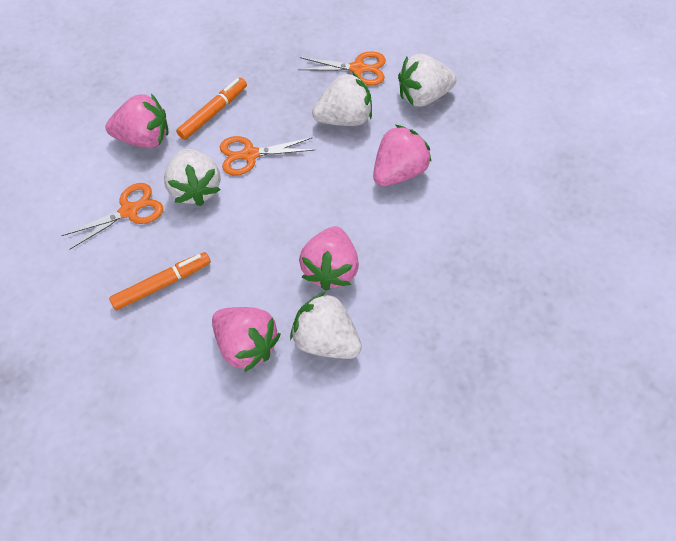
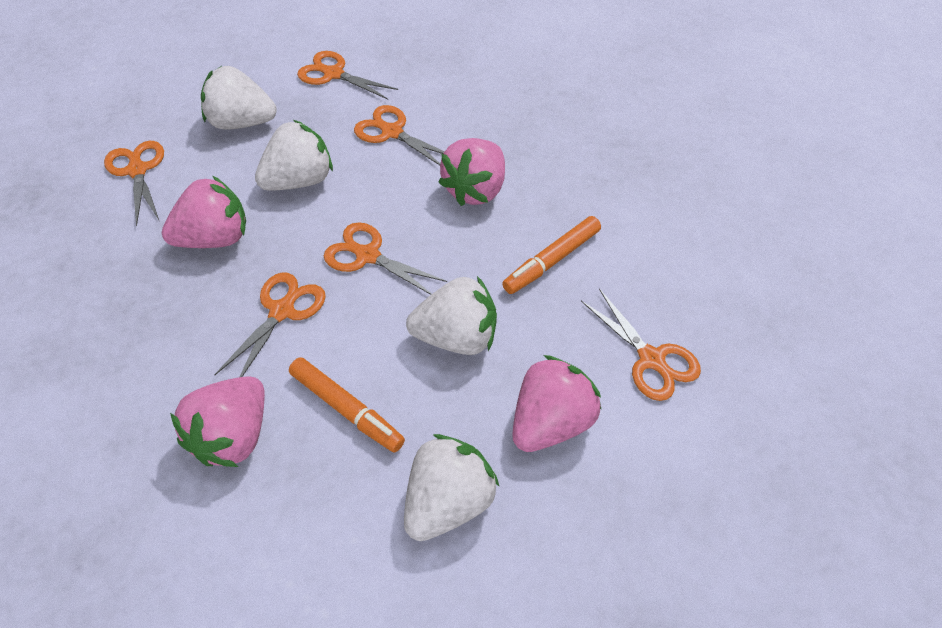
orange scissors: 3 -> 6

